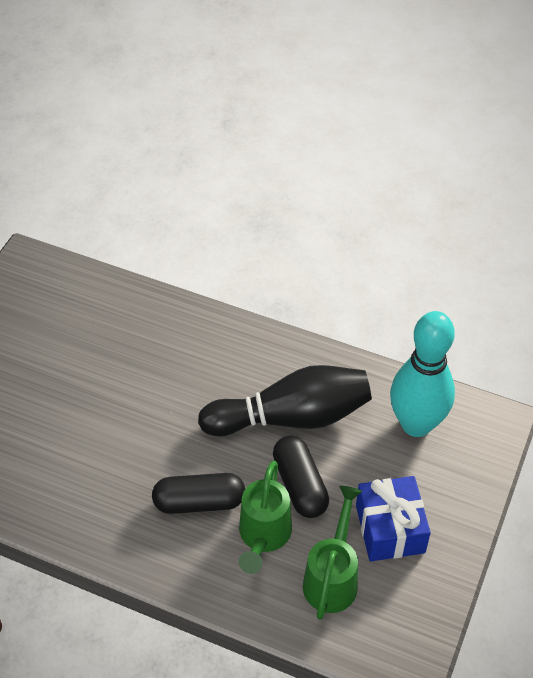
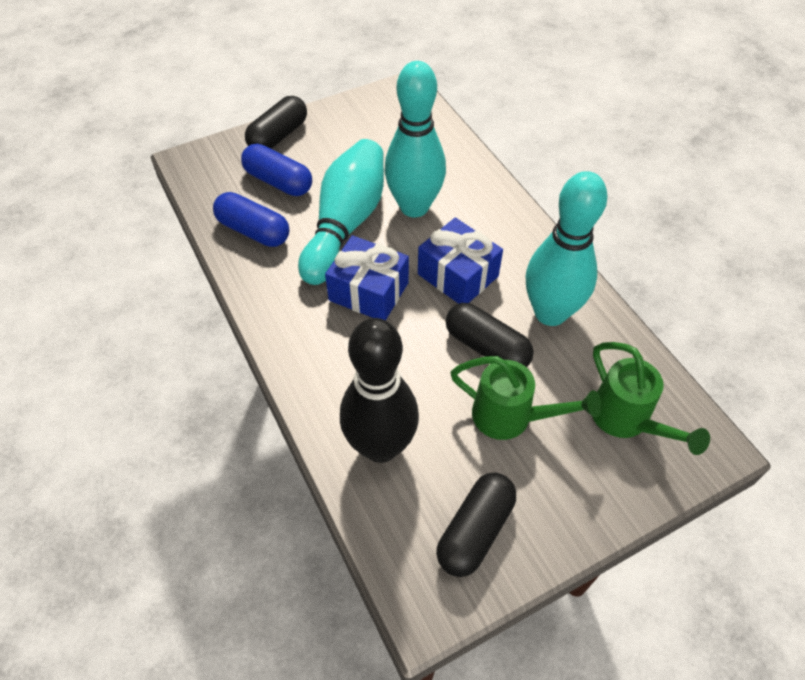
black capsule: 2 -> 3
blue capsule: 0 -> 2
blue gift: 1 -> 2
turquoise bowling pin: 1 -> 3

